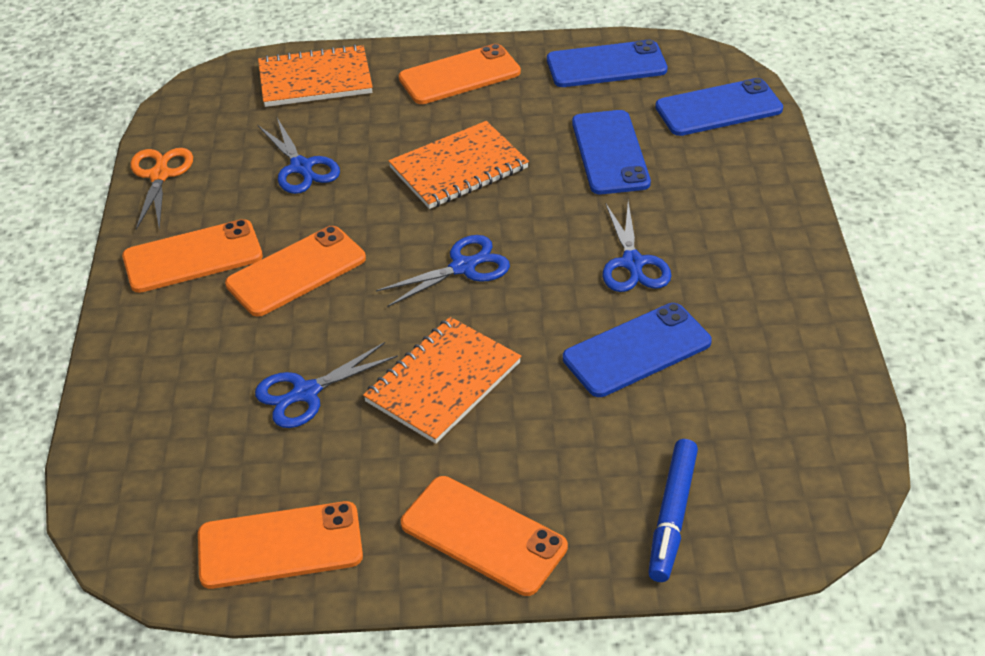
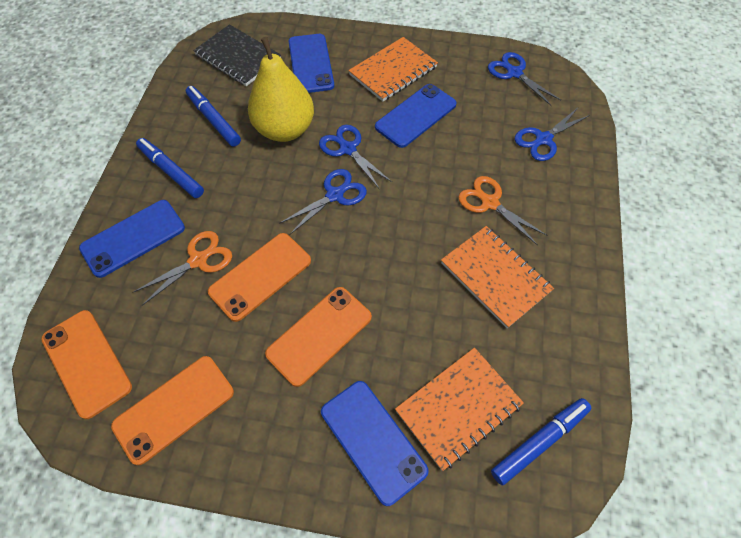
black notebook: 0 -> 1
blue marker: 1 -> 3
orange phone: 5 -> 4
orange scissors: 1 -> 2
yellow pear: 0 -> 1

